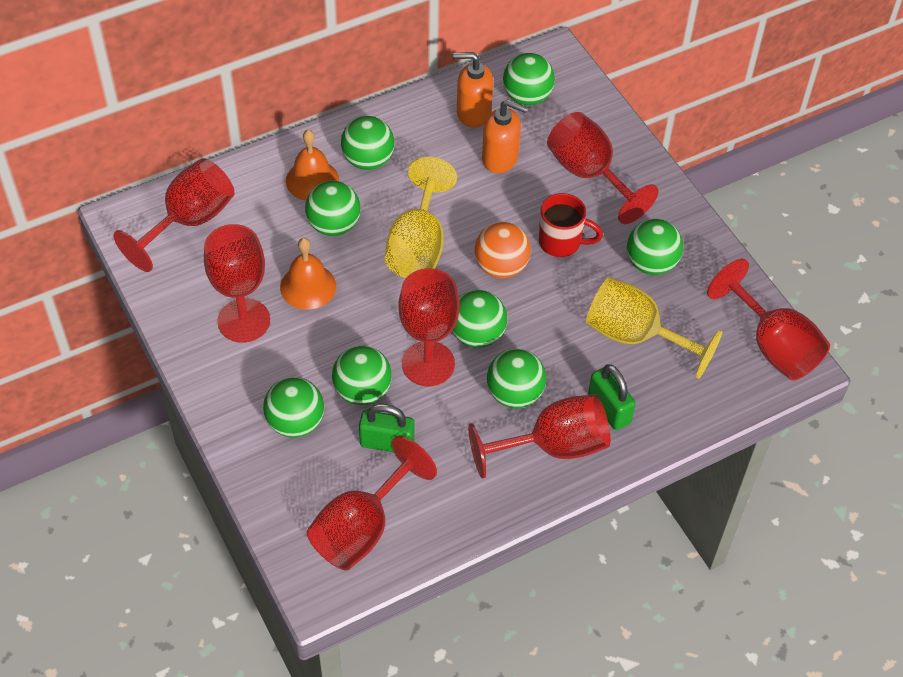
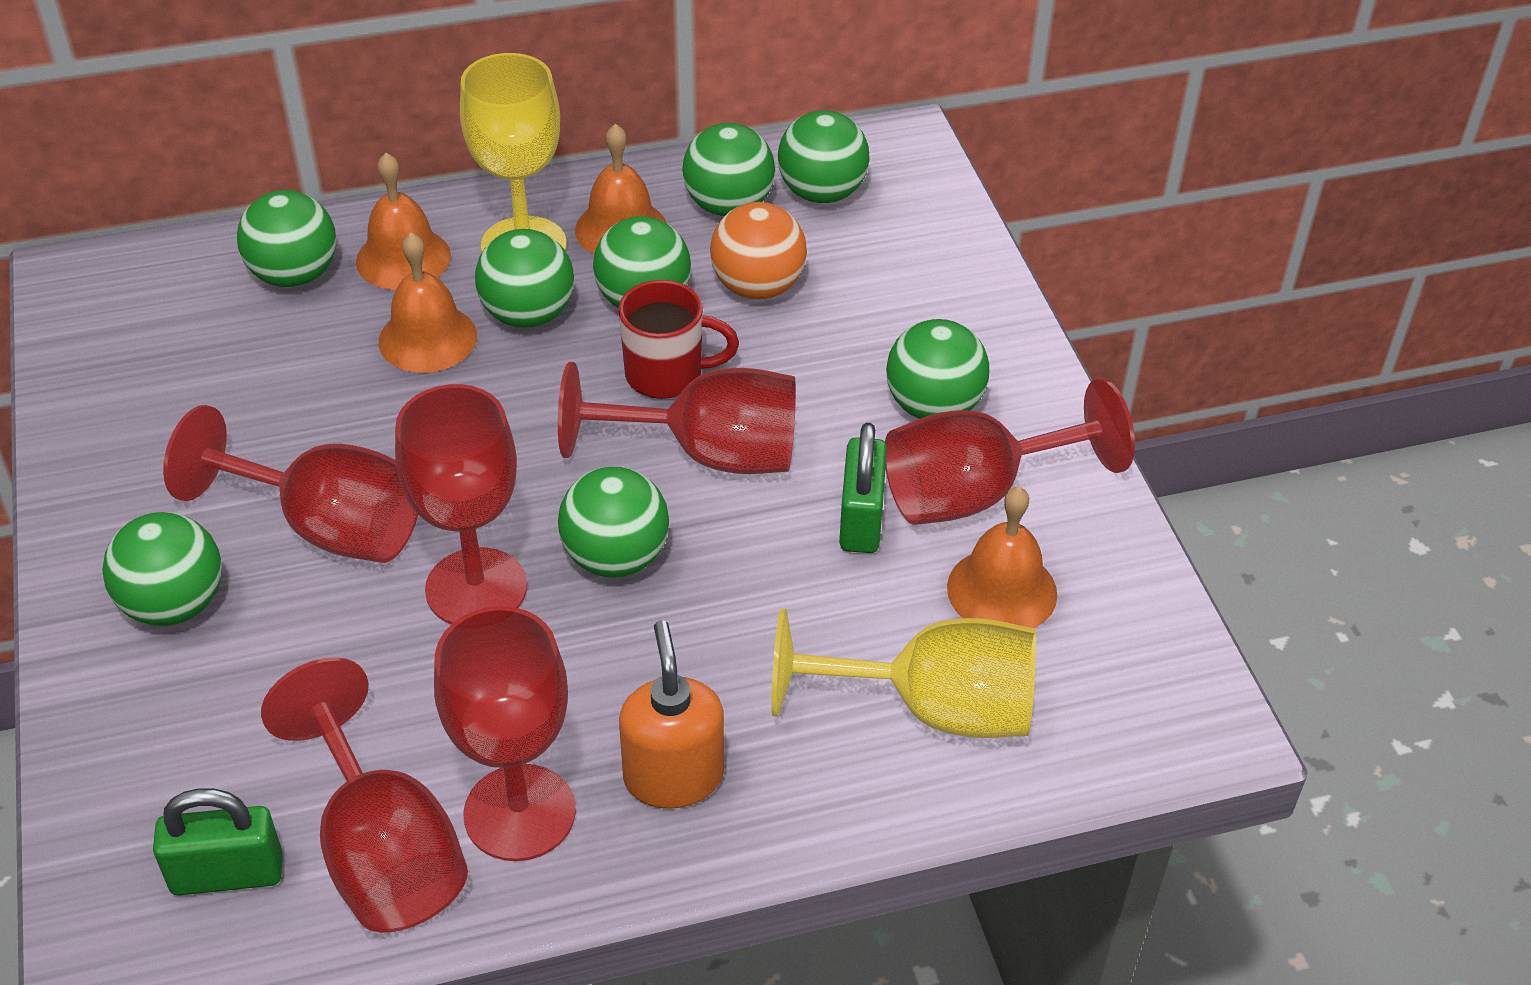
orange bell: 2 -> 4
orange soap dispenser: 2 -> 1
red goblet: 7 -> 6

